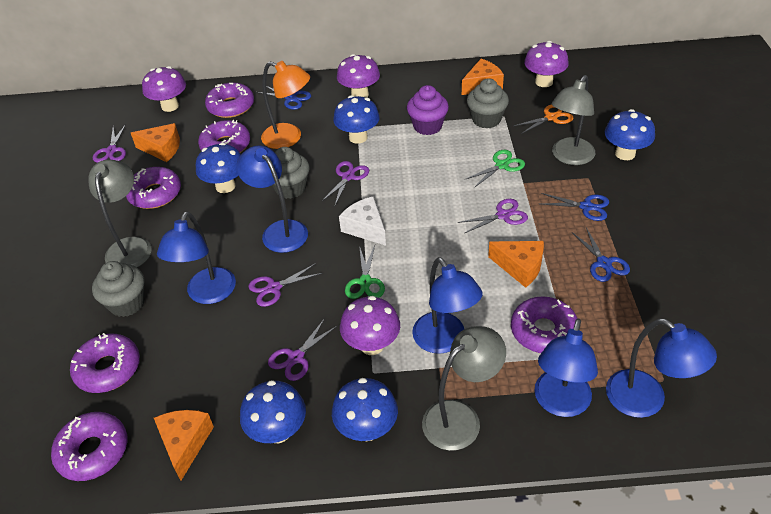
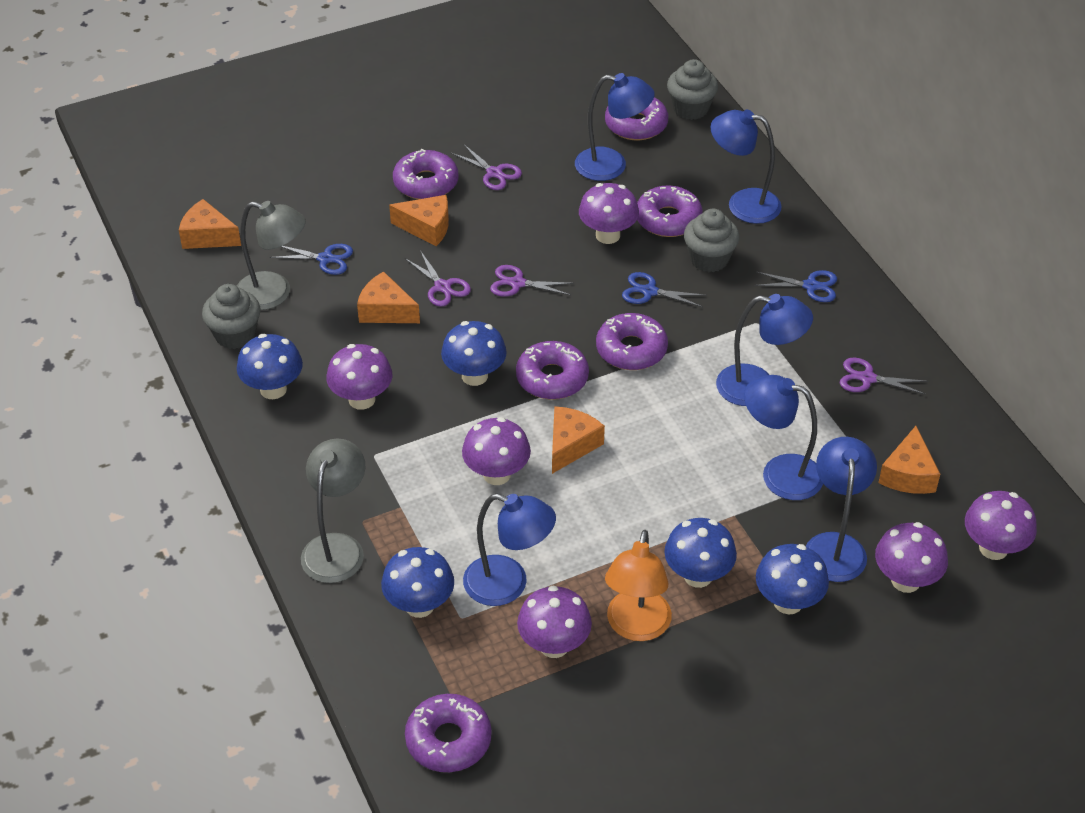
blue lamp: 5 -> 6
green scissors: 2 -> 0
grey lamp: 3 -> 2
orange cheese: 4 -> 5
orange scissors: 1 -> 0
purple cupcake: 1 -> 0
purple mushroom: 4 -> 6
purple scissors: 5 -> 4
white cheese: 1 -> 0

